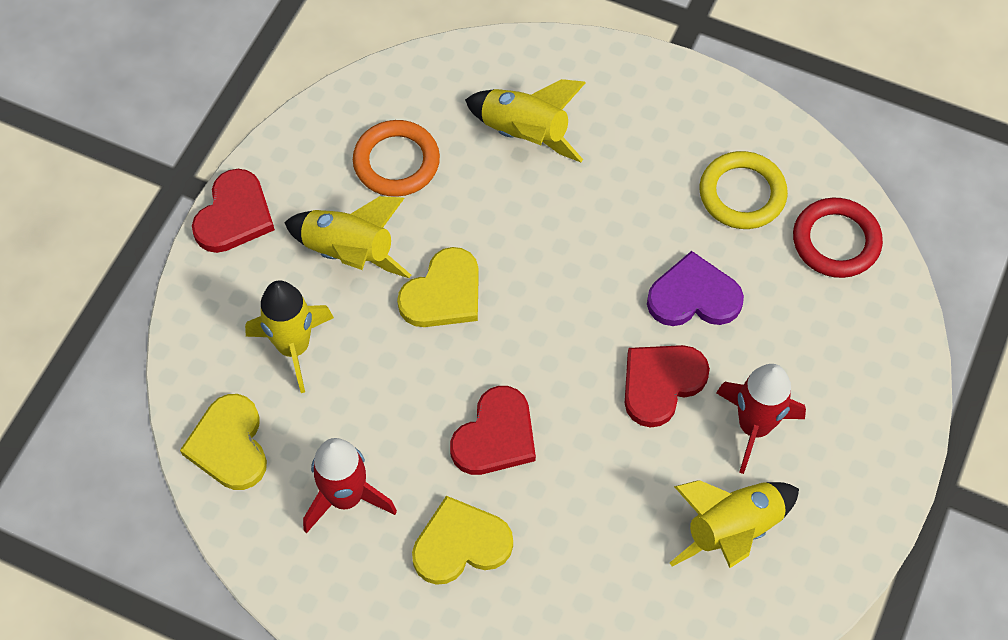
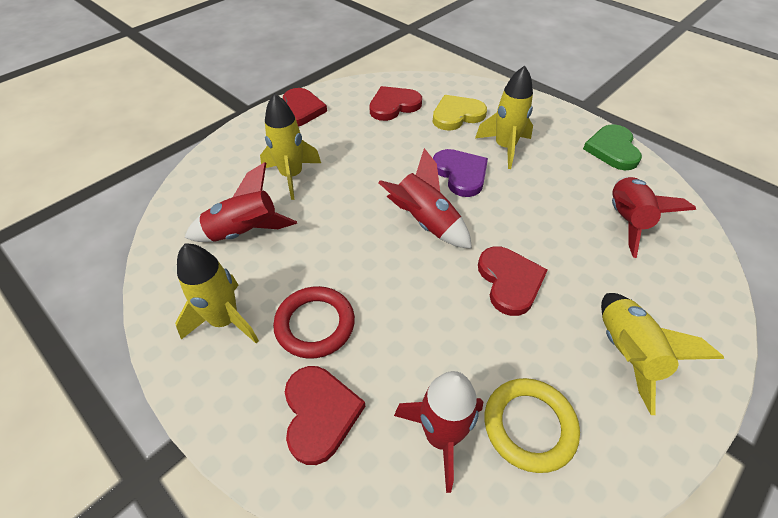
green heart: 0 -> 1
orange ring: 1 -> 0
red heart: 3 -> 4
red rocket: 2 -> 4
yellow heart: 3 -> 1

